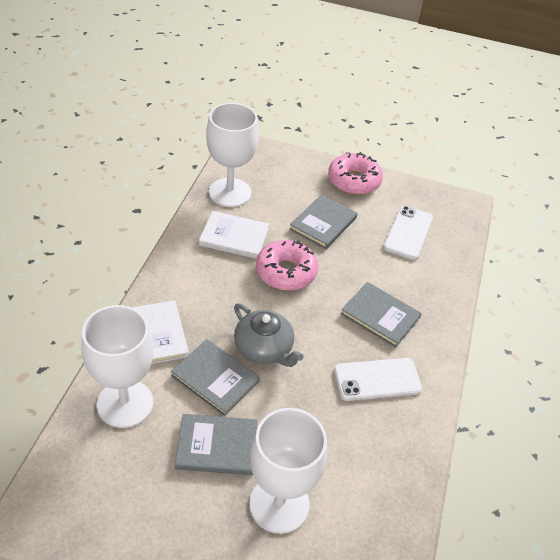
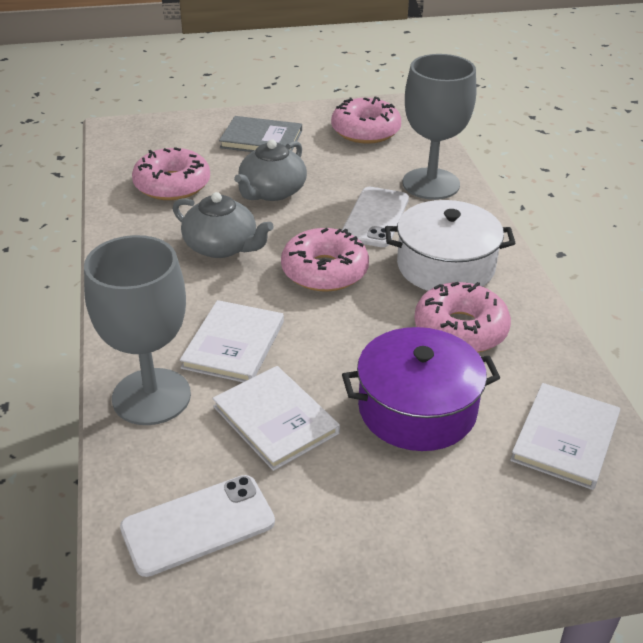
grey book: 4 -> 1
grey goblet: 0 -> 2
grey teapot: 1 -> 2
pink donut: 2 -> 4
purple pot: 0 -> 1
white book: 2 -> 3
white goblet: 3 -> 0
white pot: 0 -> 1

